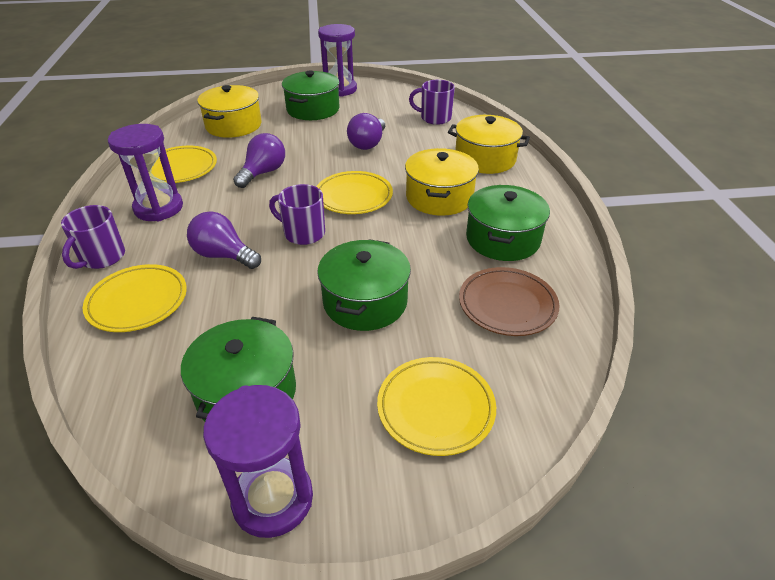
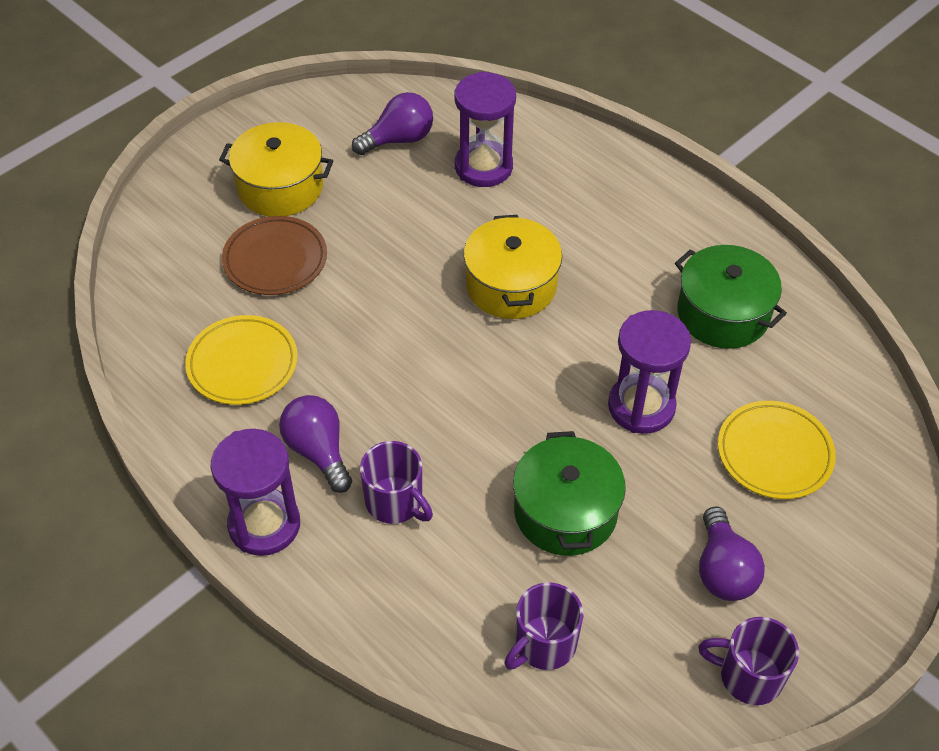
green pot: 4 -> 2
yellow plate: 4 -> 2
yellow pot: 3 -> 2

